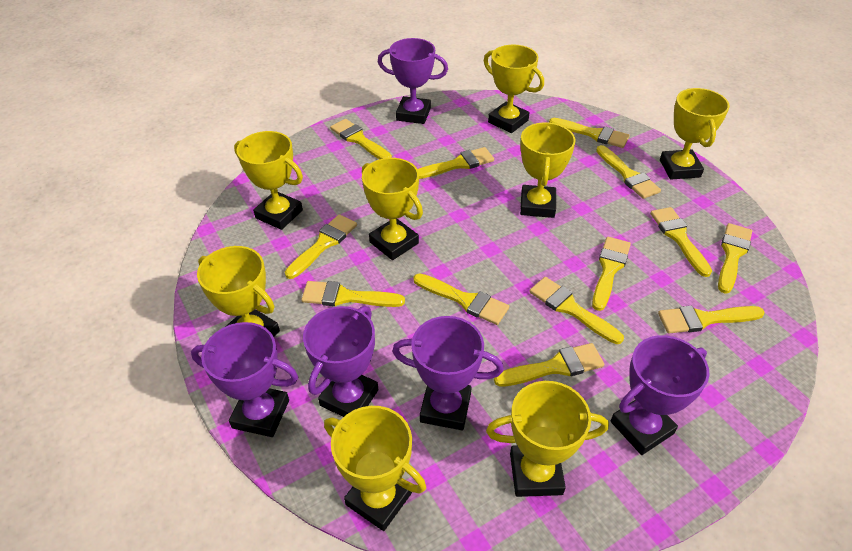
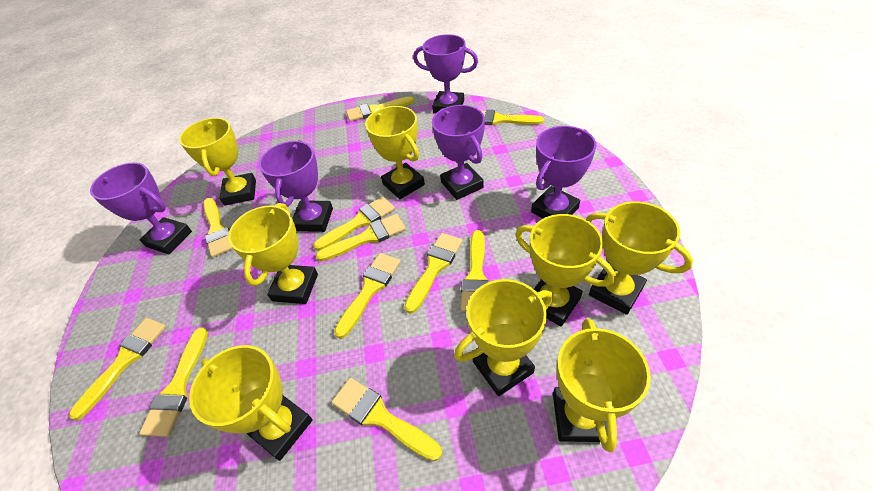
yellow brush: 13 -> 11

